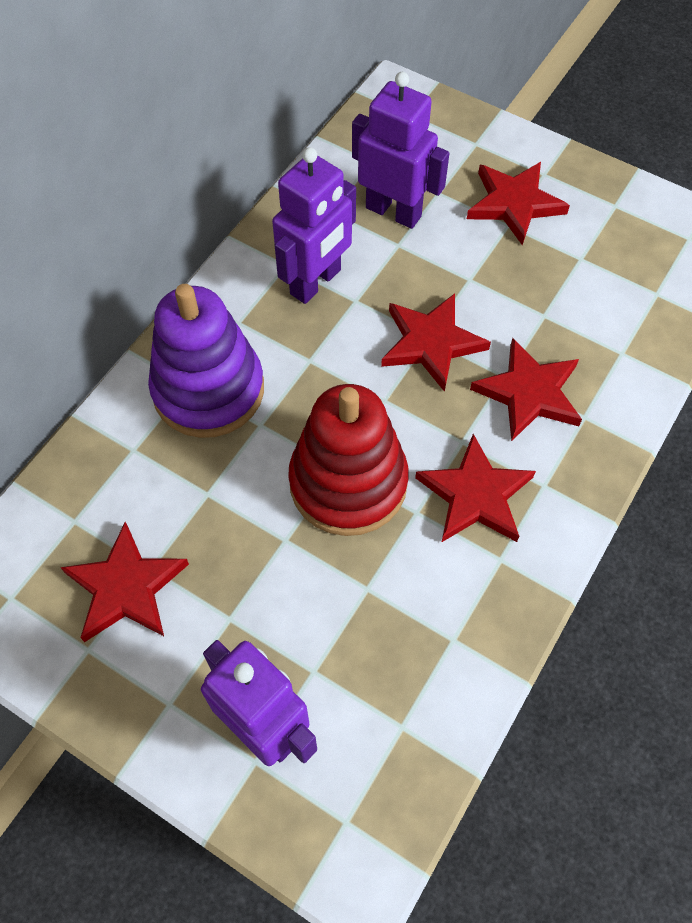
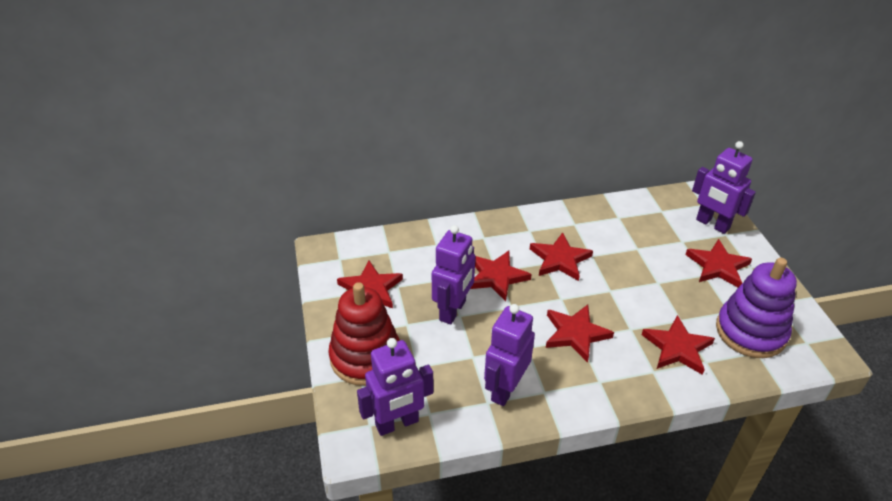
purple robot: 3 -> 4
red star: 5 -> 6

